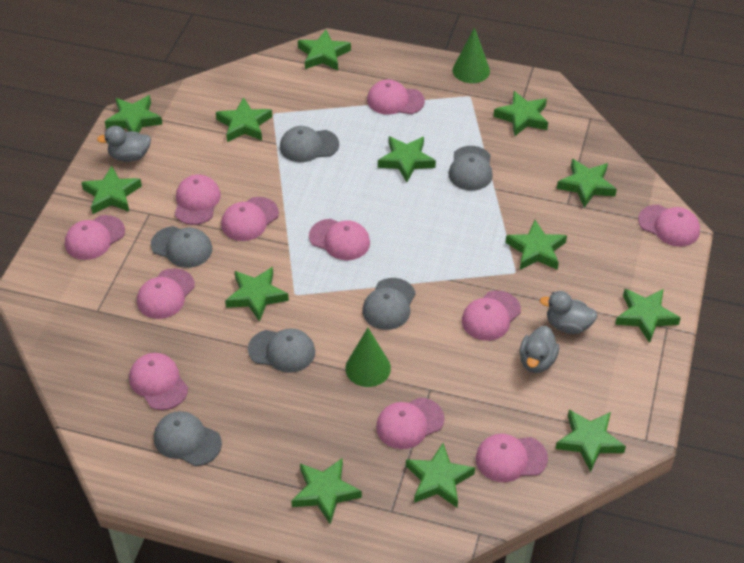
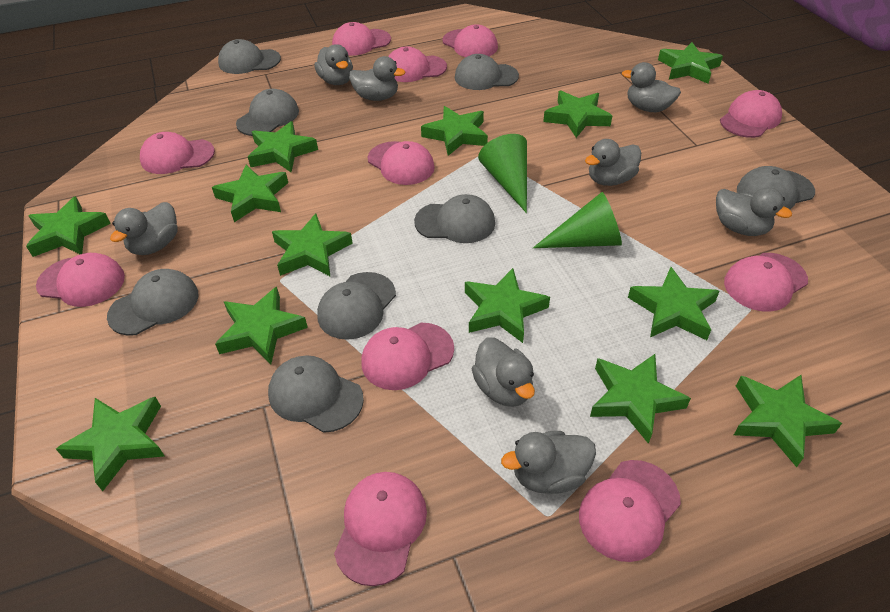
grey cap: 6 -> 8
grey duck: 3 -> 8

